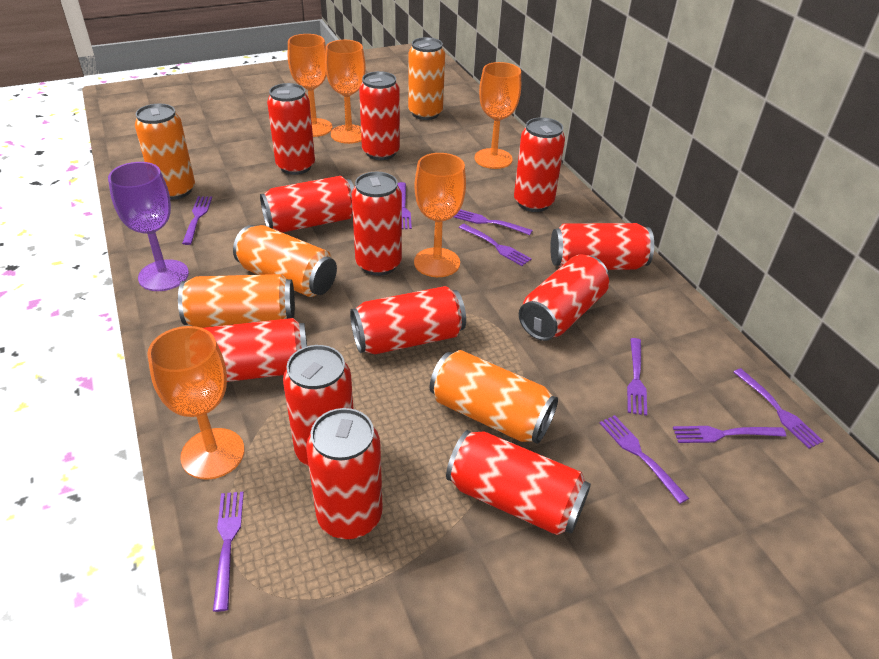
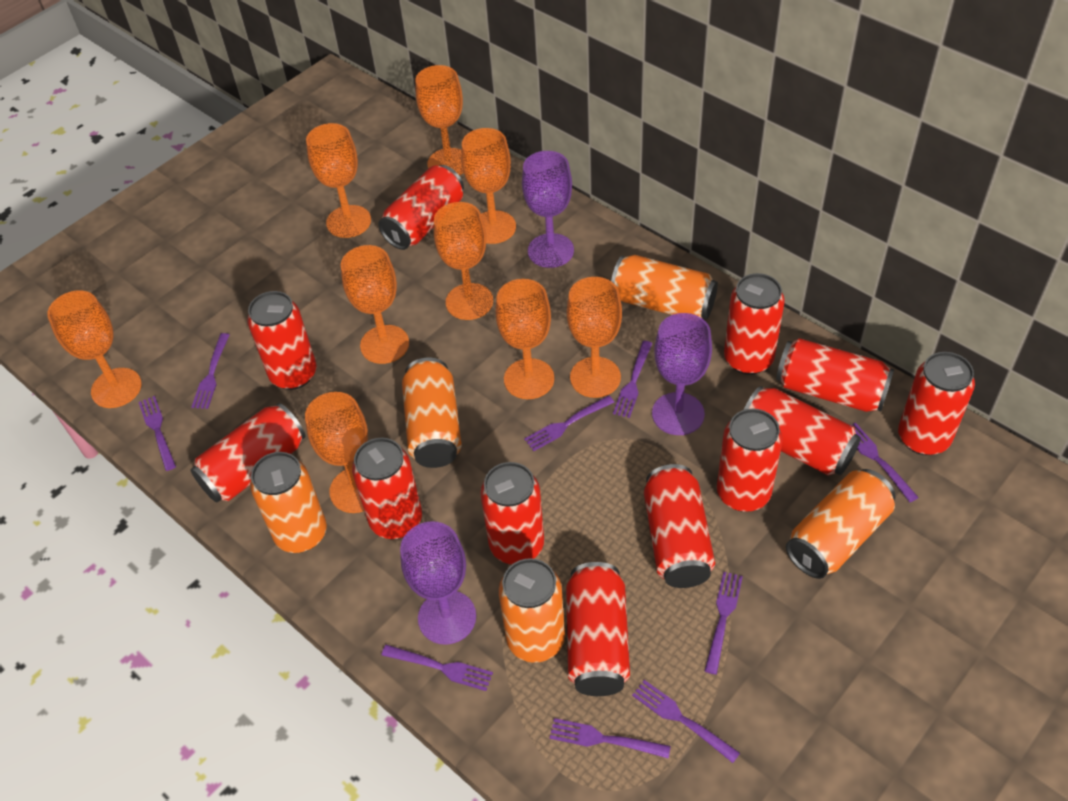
orange goblet: 5 -> 9
purple goblet: 1 -> 3

